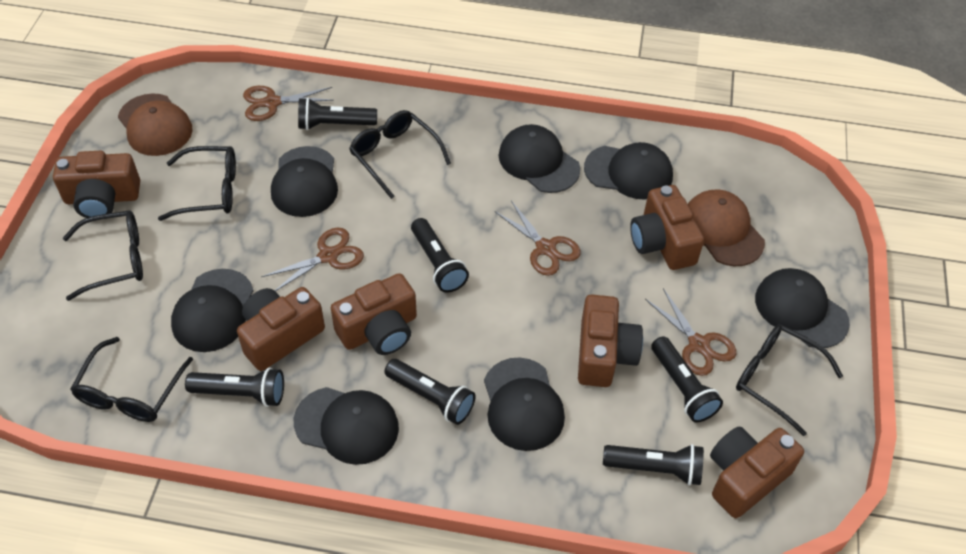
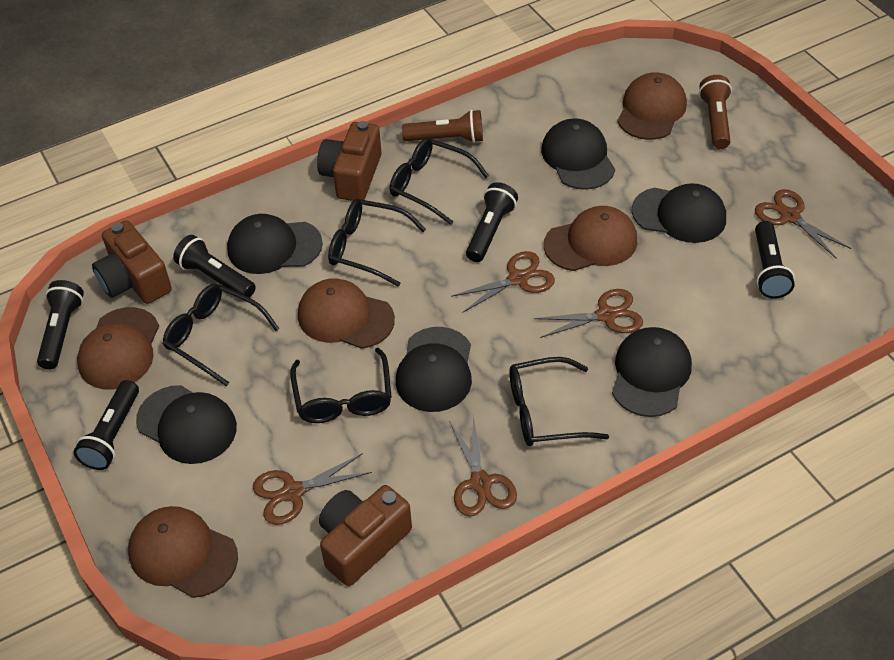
black cap: 7 -> 6
black flashlight: 6 -> 5
brown camera: 6 -> 3
brown cap: 2 -> 5
brown flashlight: 0 -> 2
brown scissors: 4 -> 5

